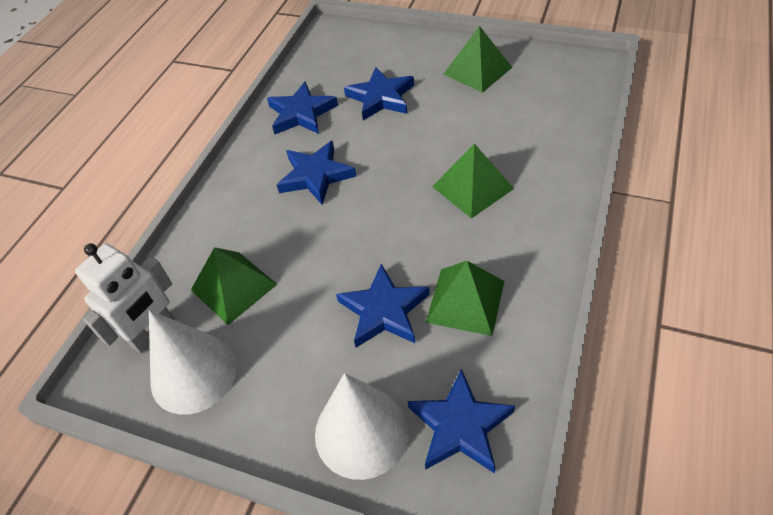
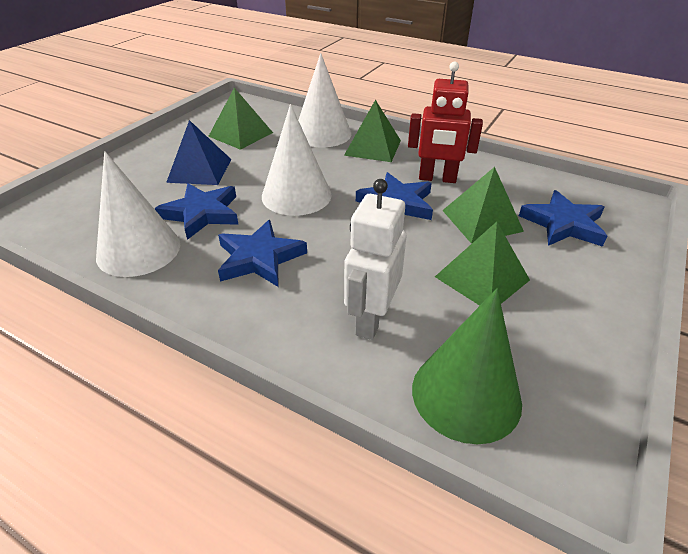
blue pyramid: 0 -> 1
blue star: 5 -> 4
green cone: 0 -> 1
red robot: 0 -> 1
white cone: 2 -> 3

